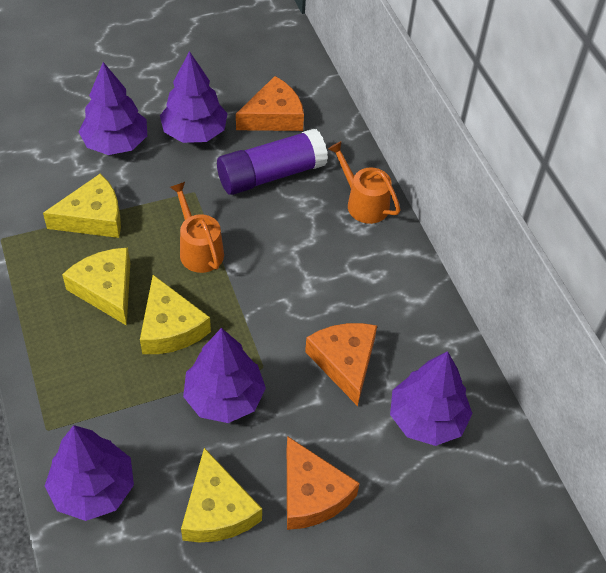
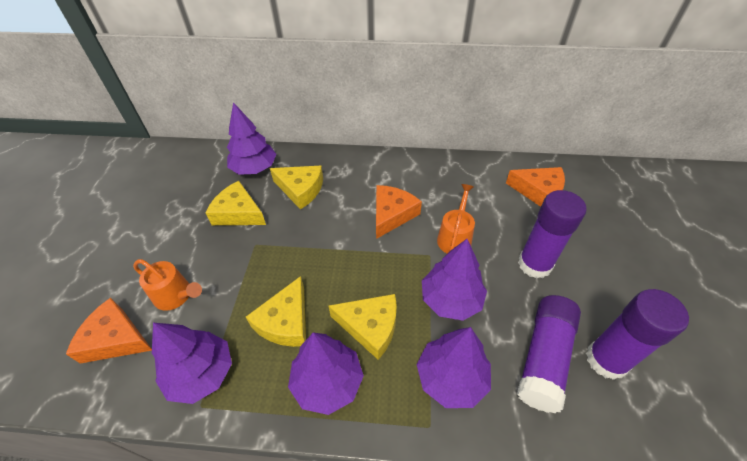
purple glue stick: 1 -> 3

